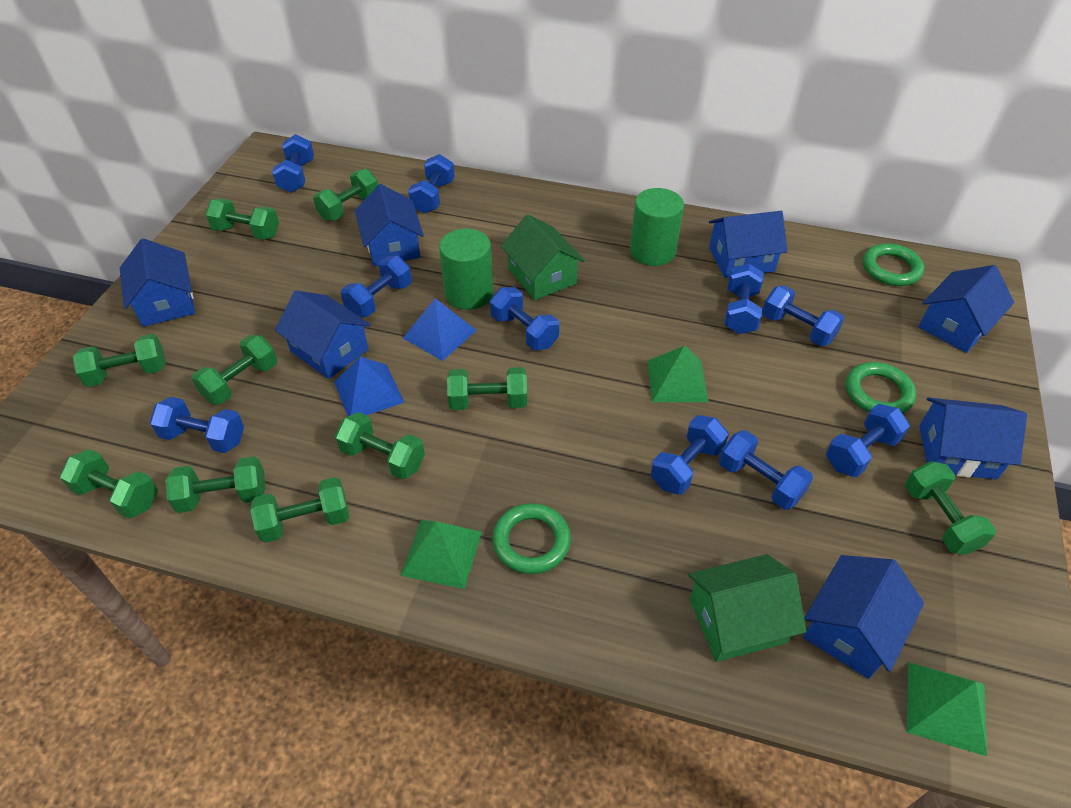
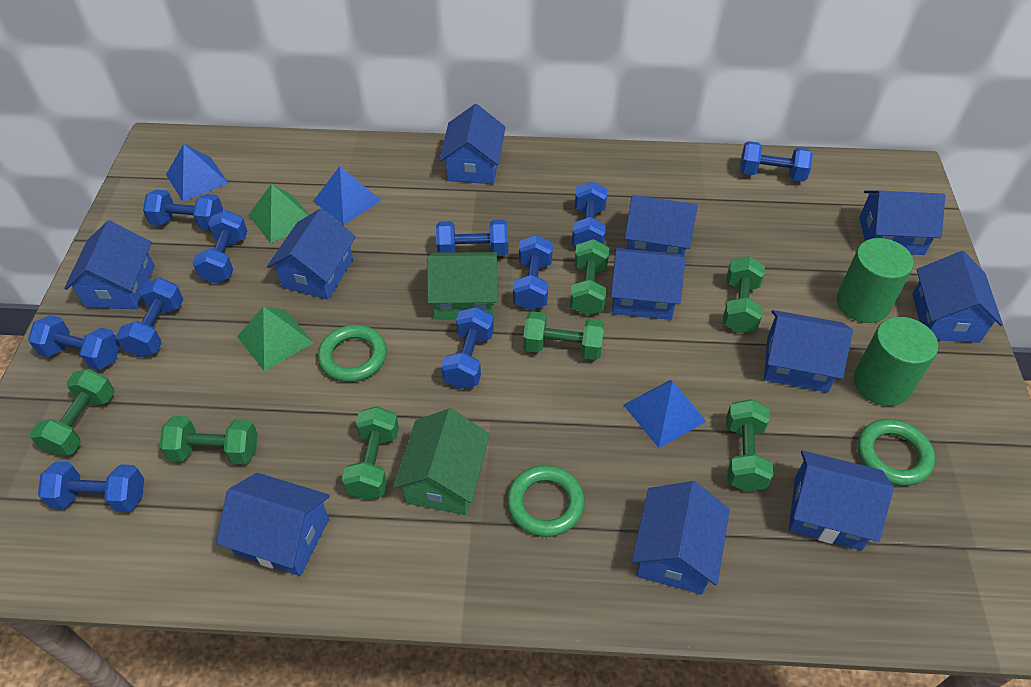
blue house: 7 -> 11
blue pyramid: 2 -> 3
green dumbbell: 10 -> 7
green pyramid: 3 -> 2

